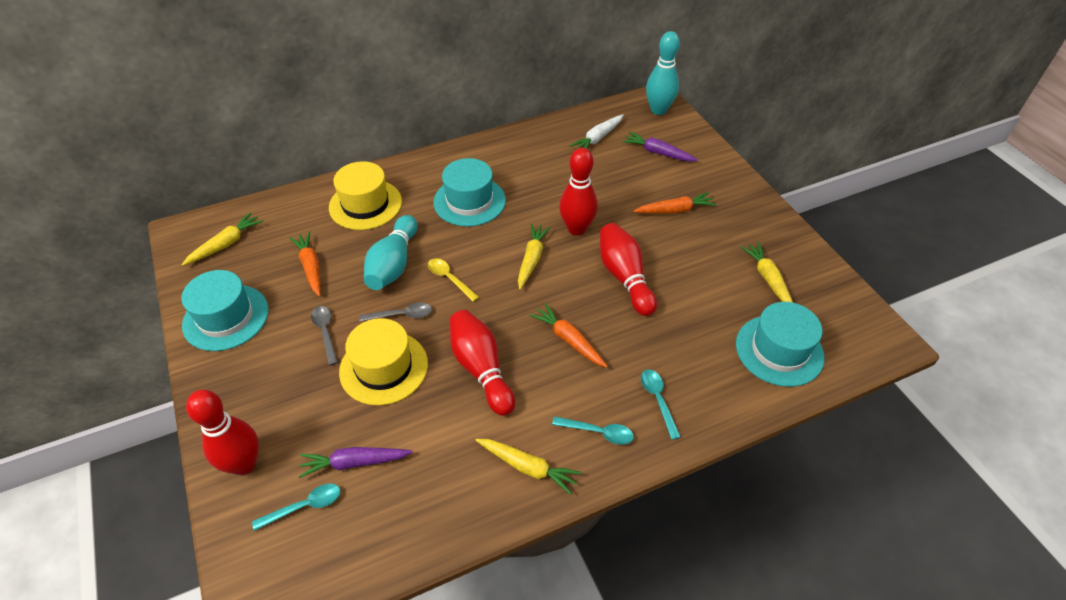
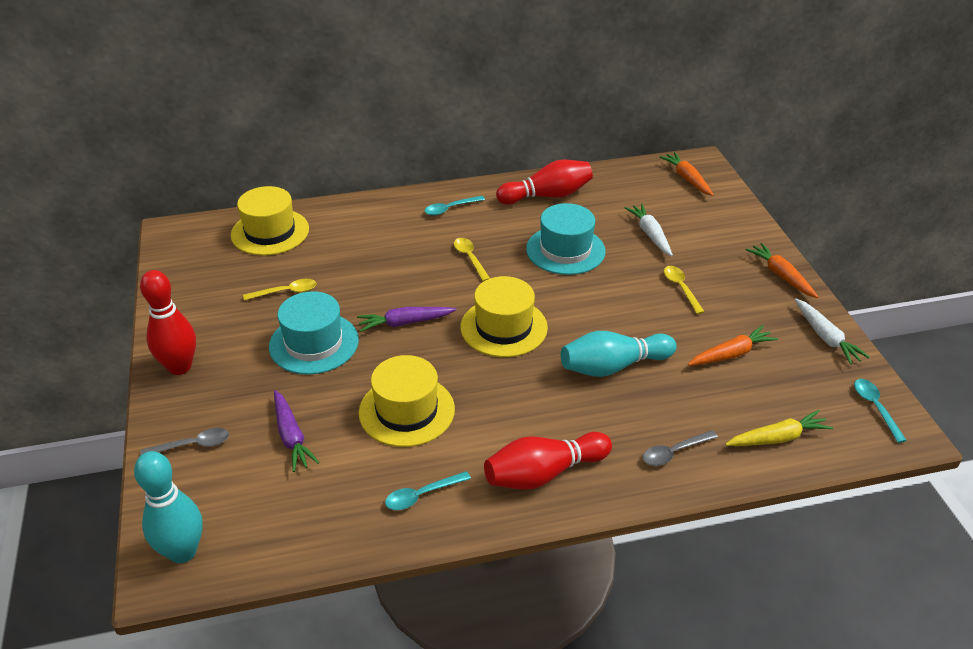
red bowling pin: 4 -> 3
turquoise hat: 3 -> 2
white carrot: 1 -> 2
yellow carrot: 4 -> 1
yellow hat: 2 -> 3
yellow spoon: 1 -> 3

